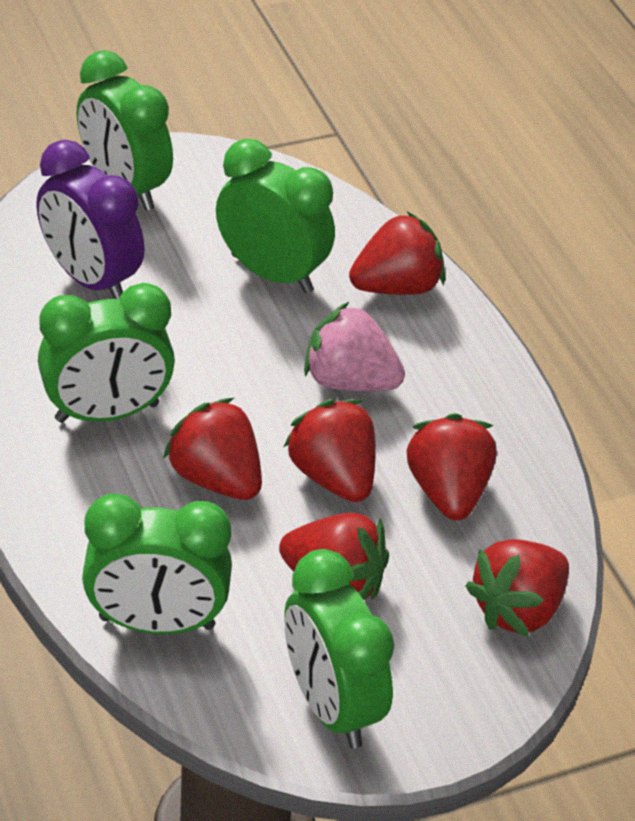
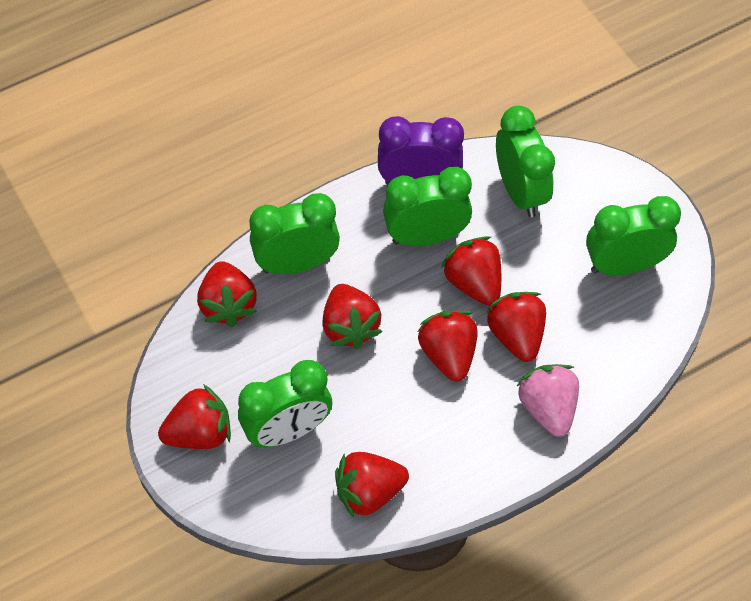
red strawberry: 6 -> 7

